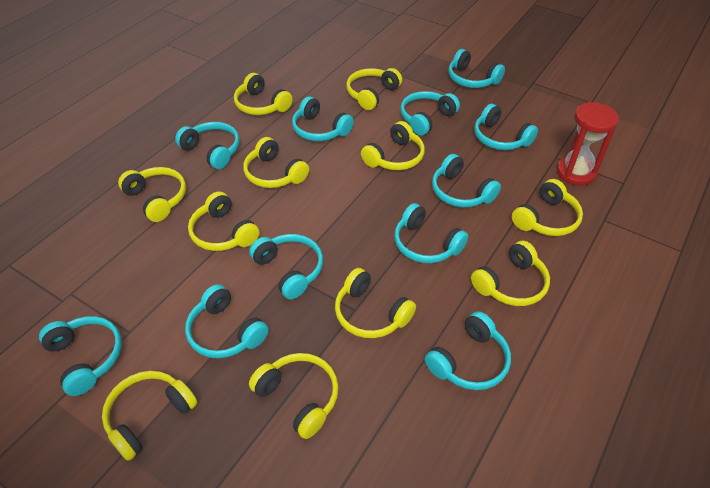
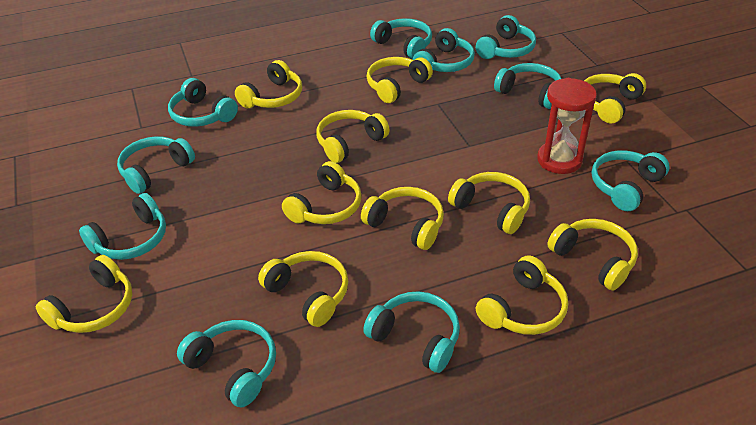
turquoise headphones: 11 -> 10

